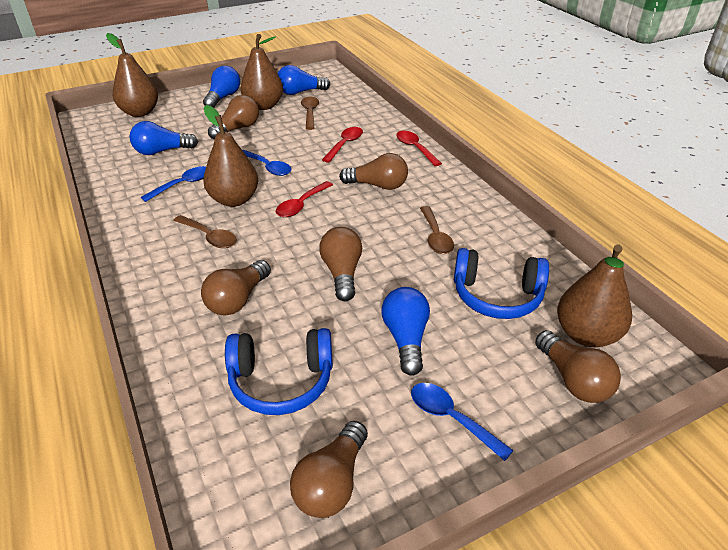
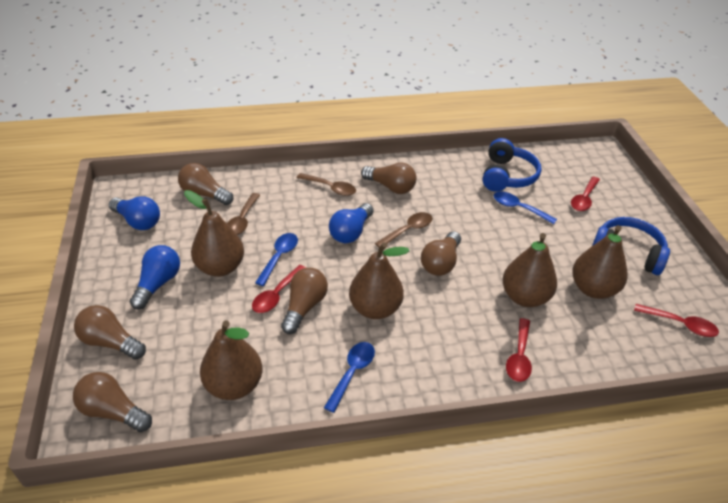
blue light bulb: 4 -> 3
brown pear: 4 -> 5
red spoon: 3 -> 4

